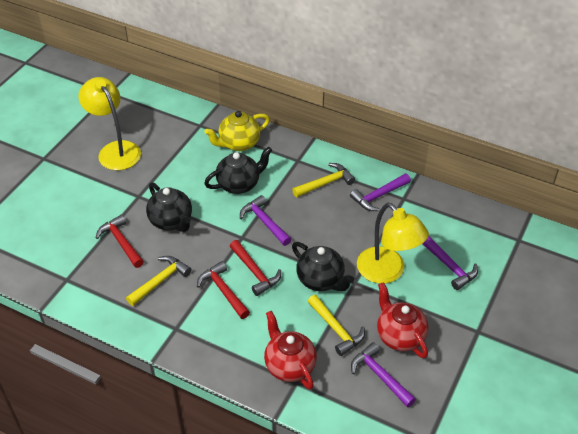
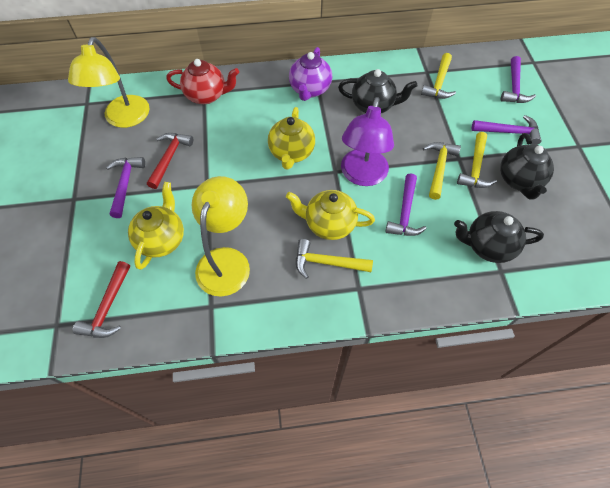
purple lamp: 0 -> 1
purple teapot: 0 -> 1
red hammer: 3 -> 2
red teapot: 2 -> 1
yellow hammer: 3 -> 4
yellow teapot: 1 -> 3

